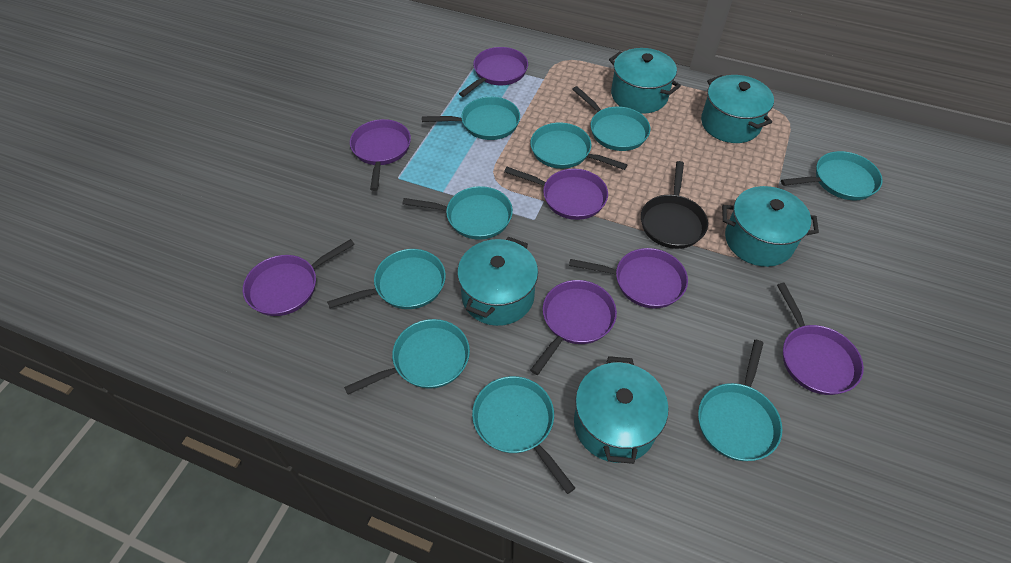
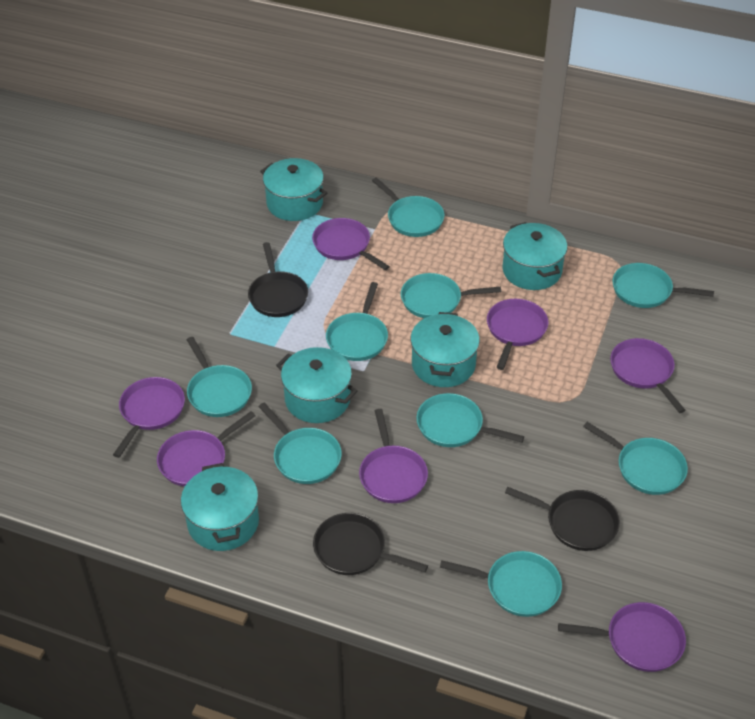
black pan: 1 -> 3

